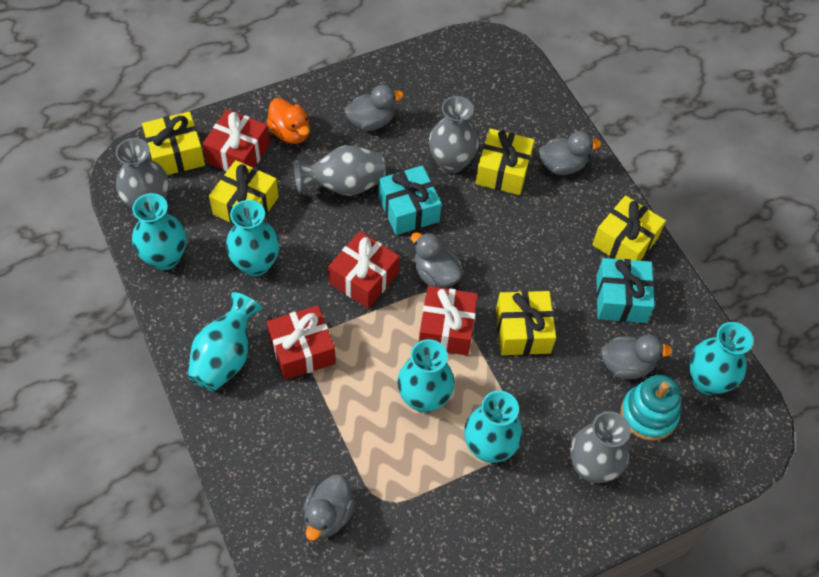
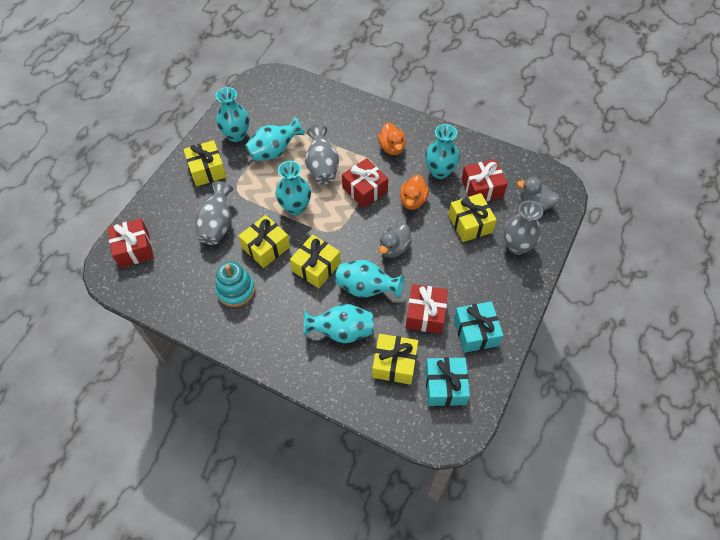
grey duck: 5 -> 2
grey vase: 4 -> 3
orange duck: 1 -> 2

